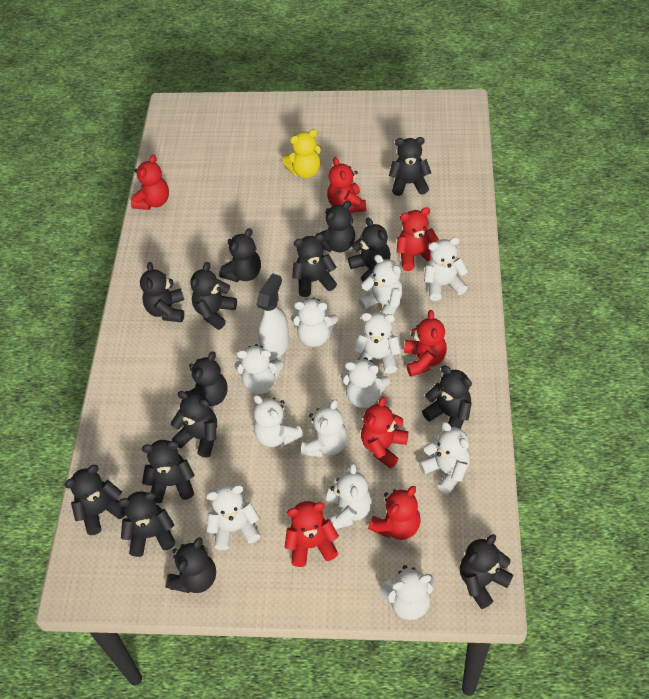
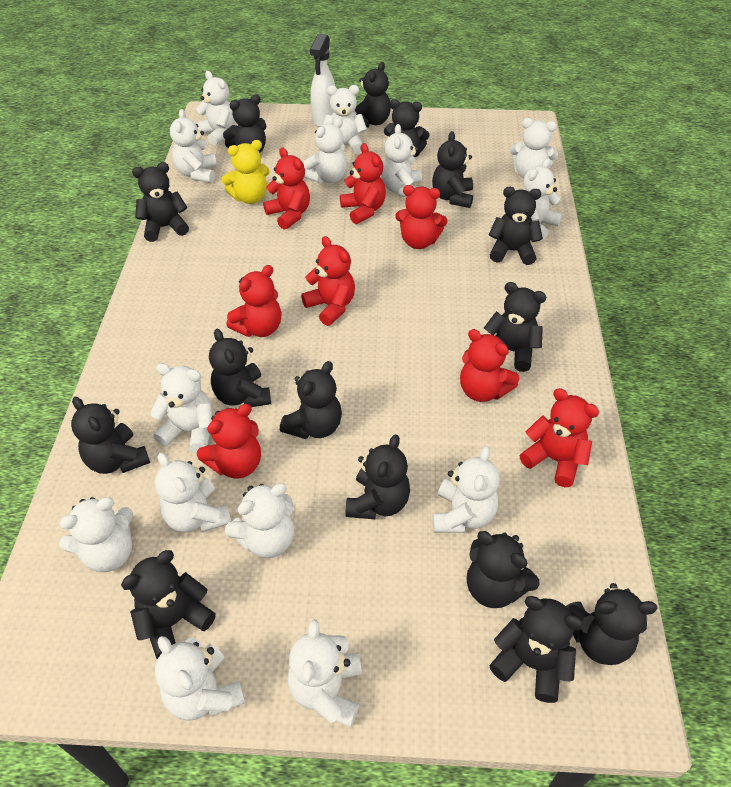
red teddy bear: 7 -> 8
white teddy bear: 12 -> 14

